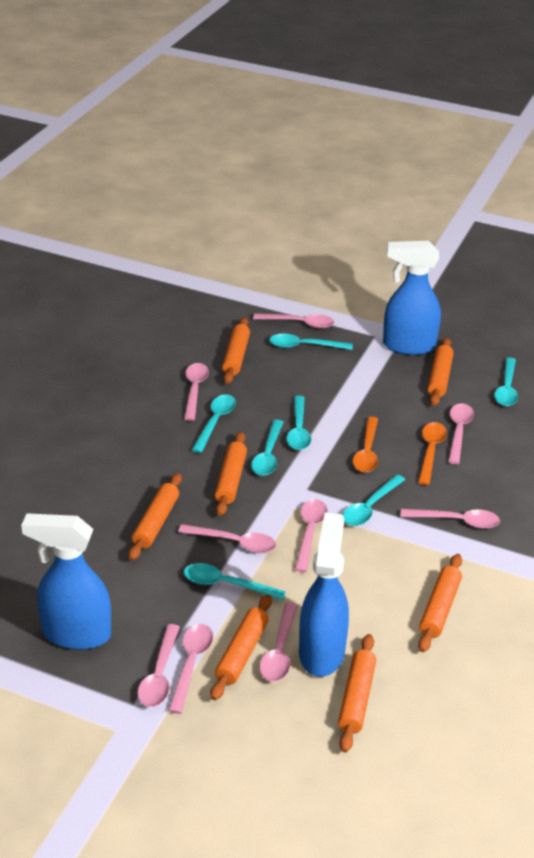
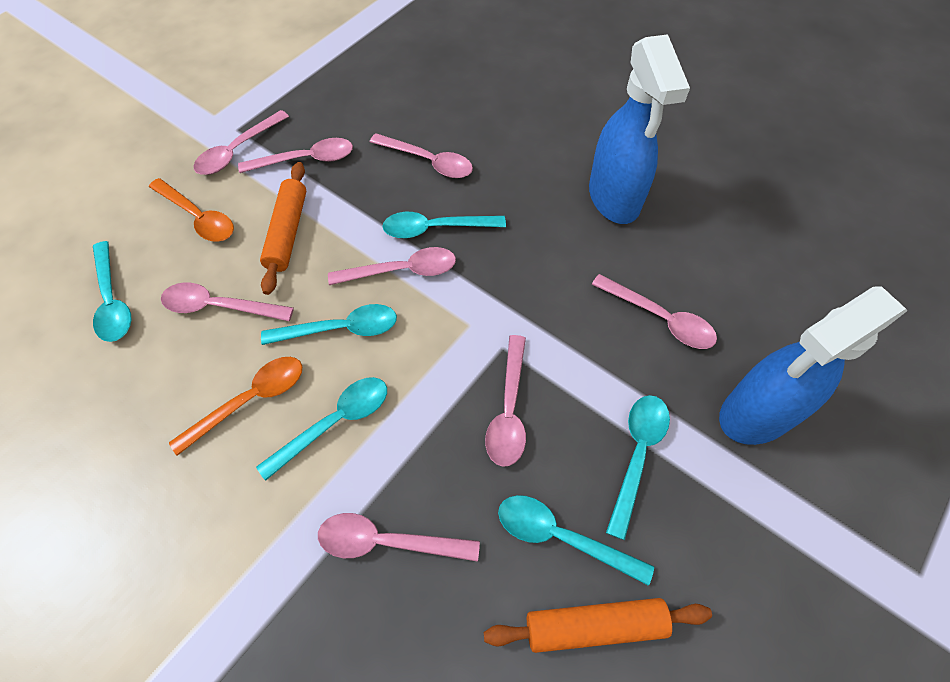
blue spray bottle: 3 -> 2
orange rolling pin: 7 -> 2
pink spoon: 9 -> 8
turquoise spoon: 7 -> 6

